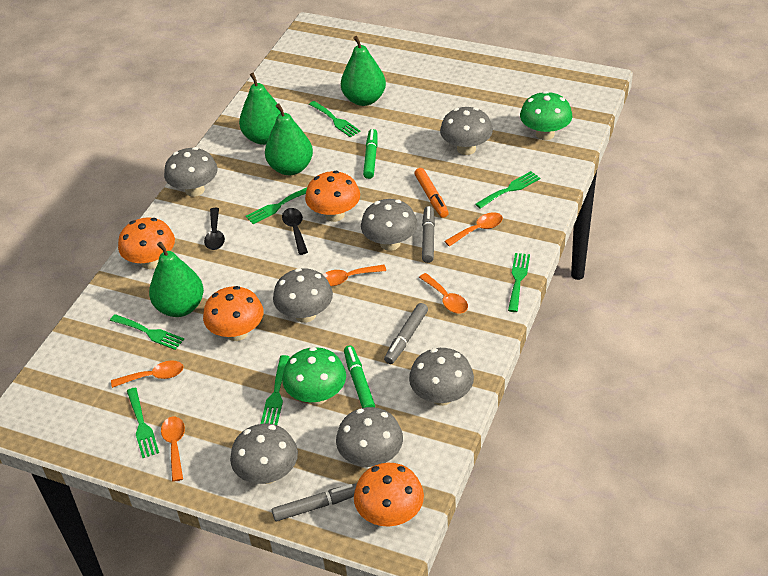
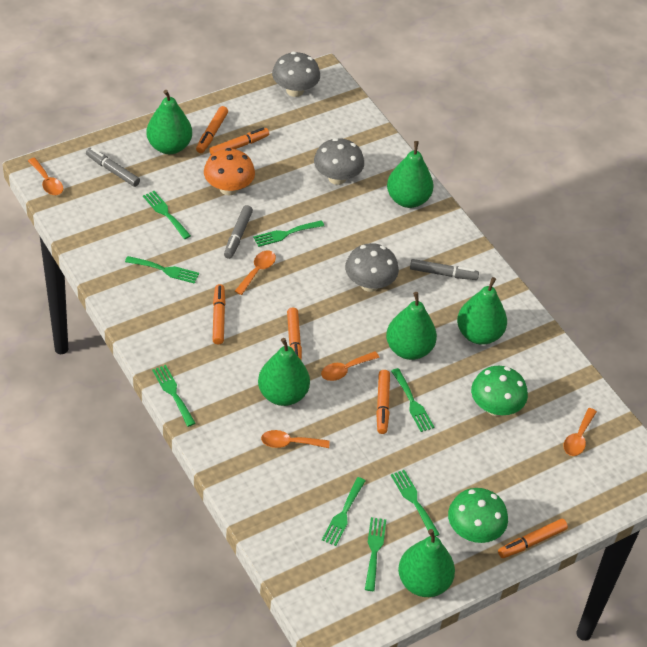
black spoon: 2 -> 0
green fork: 7 -> 8
green marker: 2 -> 0
green pear: 4 -> 6
grey mushroom: 7 -> 3
orange marker: 1 -> 6
orange mushroom: 4 -> 1

